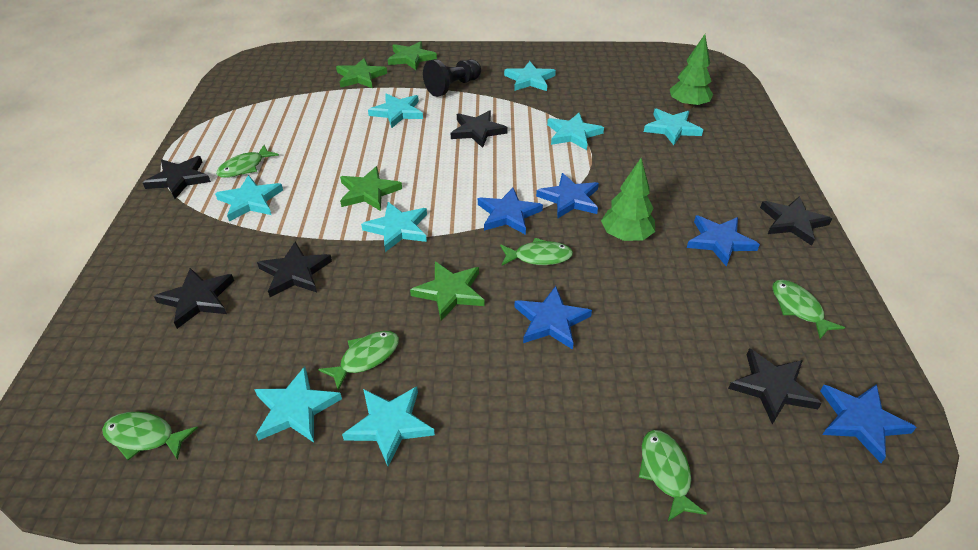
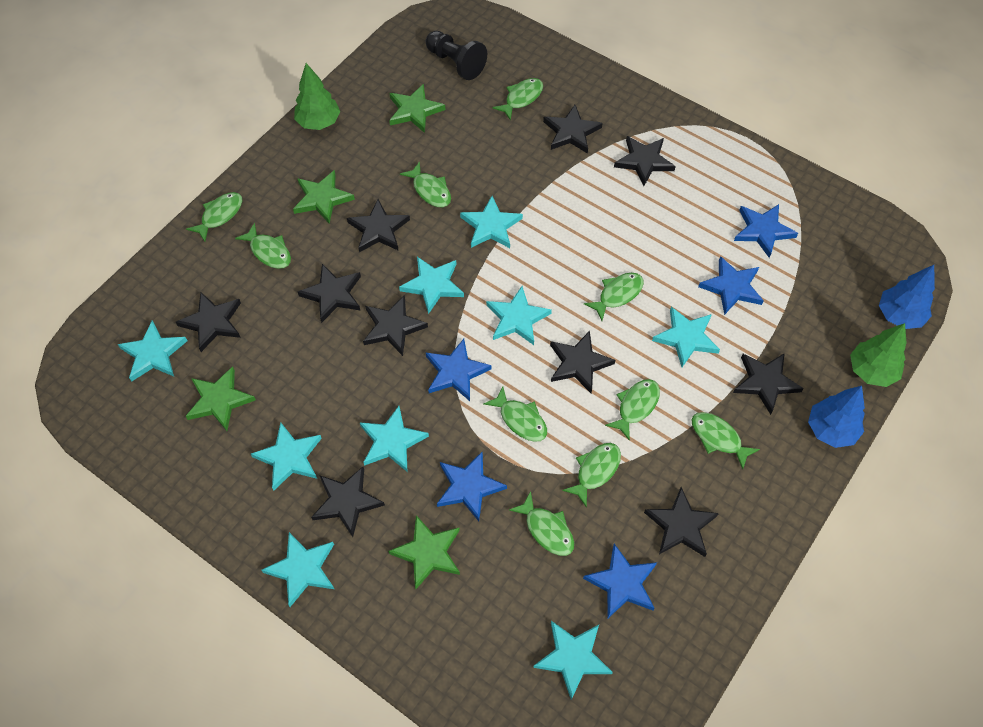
black star: 6 -> 10
blue tree: 0 -> 2
green fish: 6 -> 10
turquoise star: 8 -> 9

